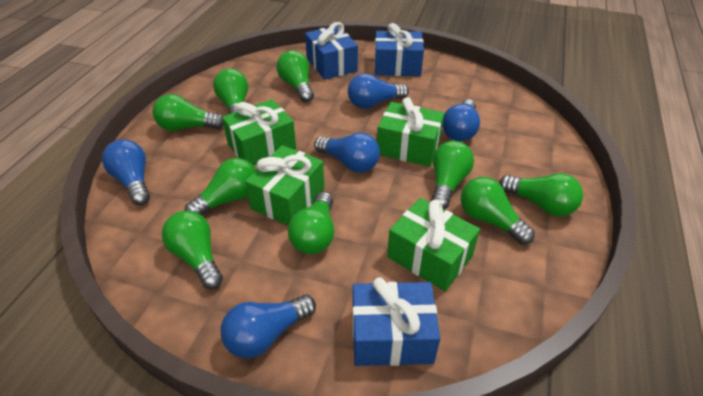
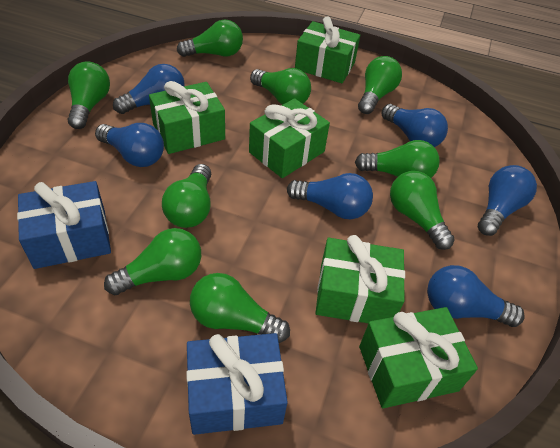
blue gift: 3 -> 2
blue light bulb: 5 -> 6
green gift: 4 -> 5

